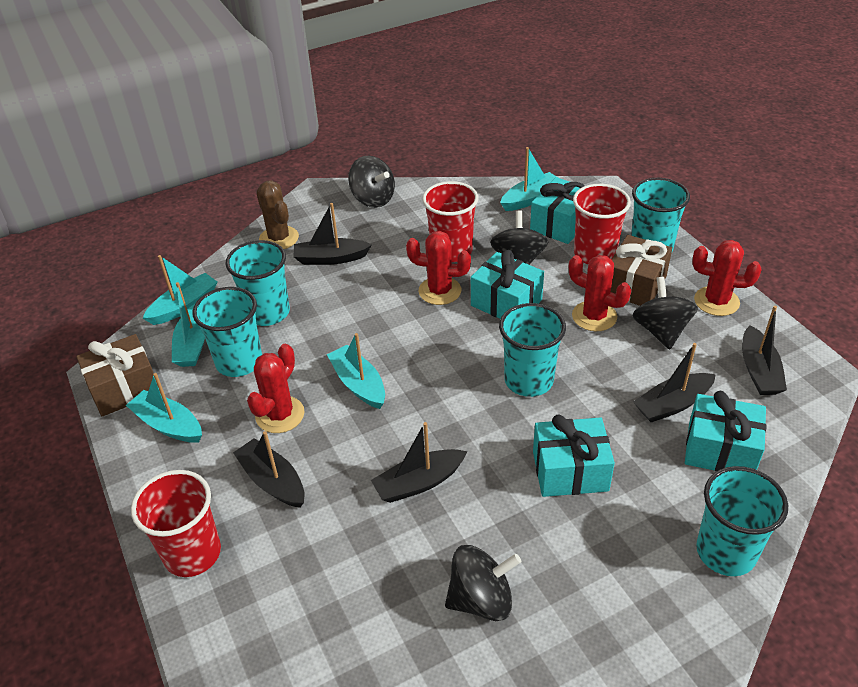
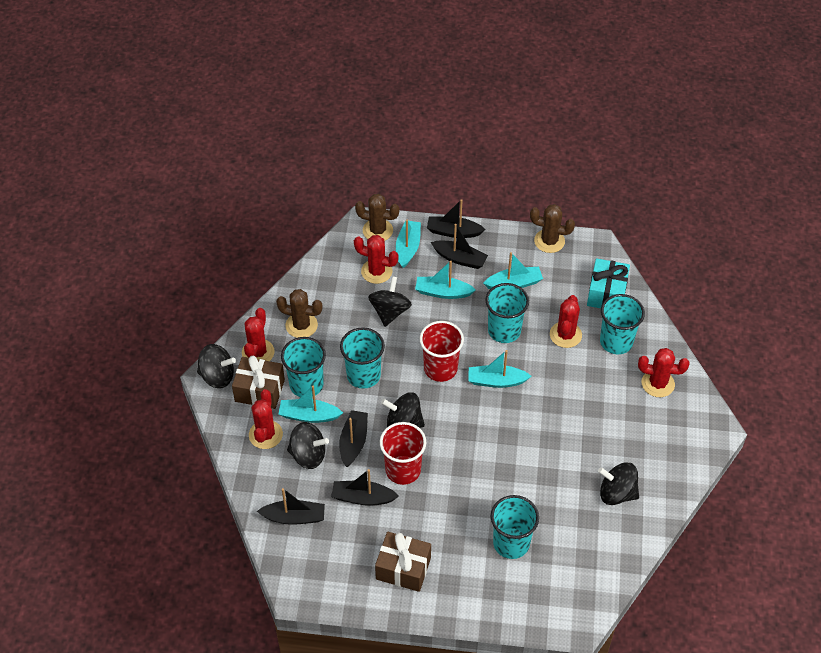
black spinning top: 4 -> 5
brown cactus: 1 -> 3
red cactus: 4 -> 5
red cup: 3 -> 2
turquoise gift: 4 -> 1

